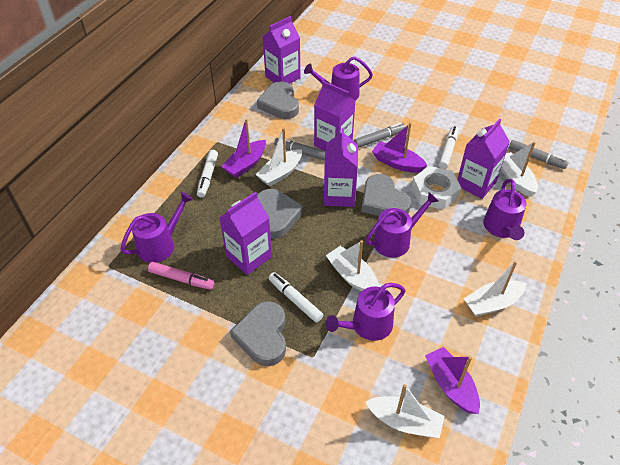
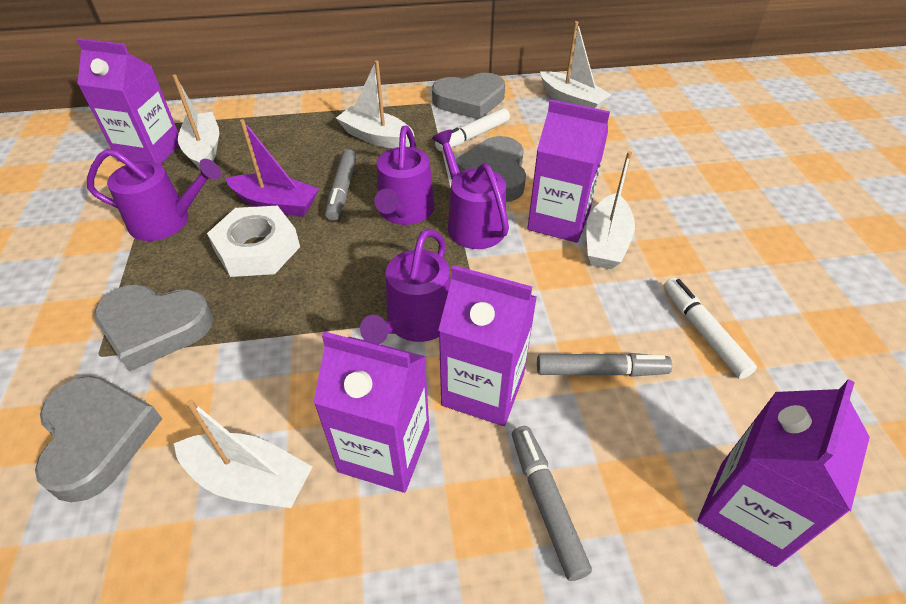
pink marker: 1 -> 0
purple boat: 3 -> 1
purple watering can: 5 -> 4
white marker: 3 -> 2

